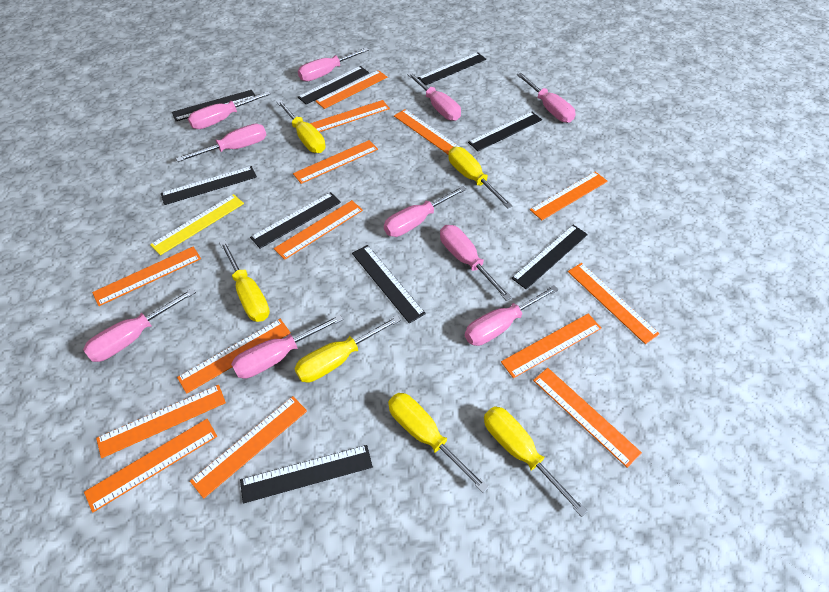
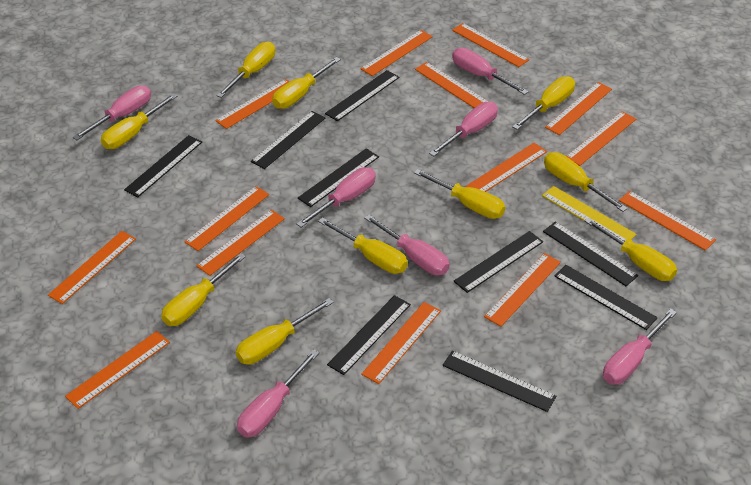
pink screwdriver: 10 -> 7
yellow screwdriver: 6 -> 10

